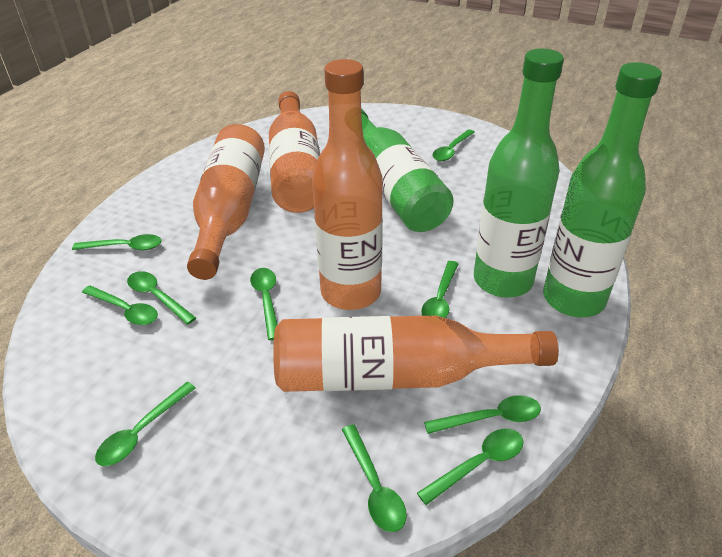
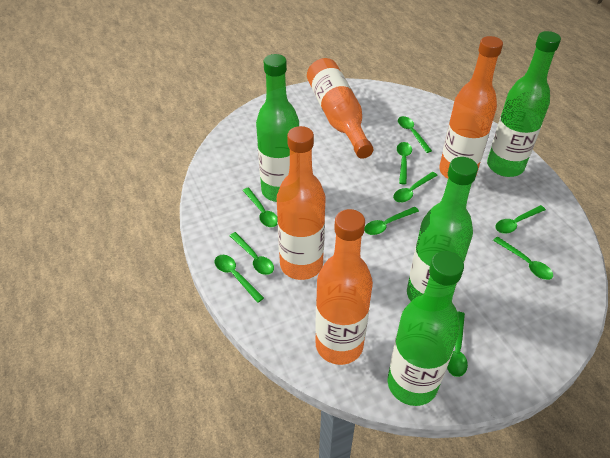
green bottle: 3 -> 4

